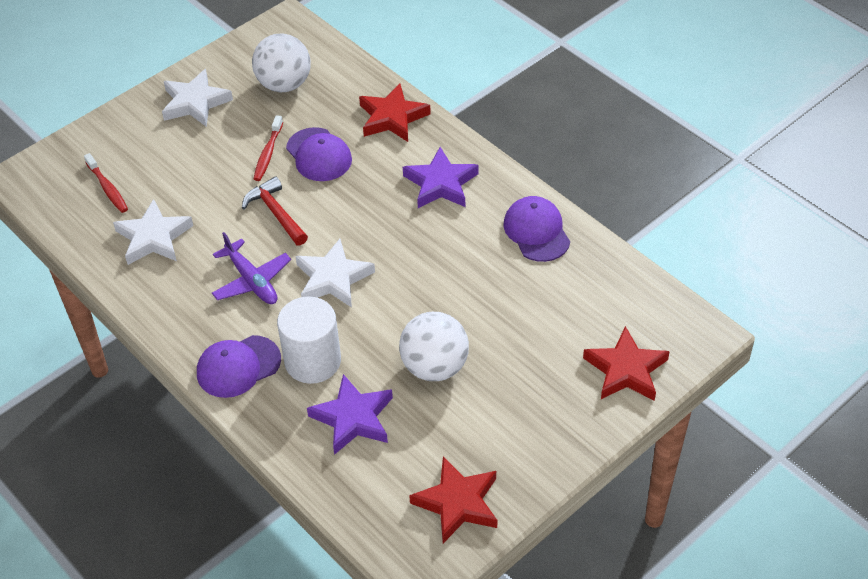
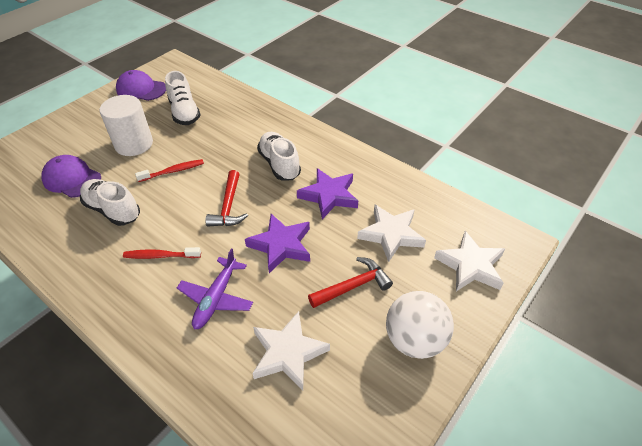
purple cap: 3 -> 2
red hammer: 1 -> 2
red star: 3 -> 0
white ball: 2 -> 1
white shoe: 0 -> 3

